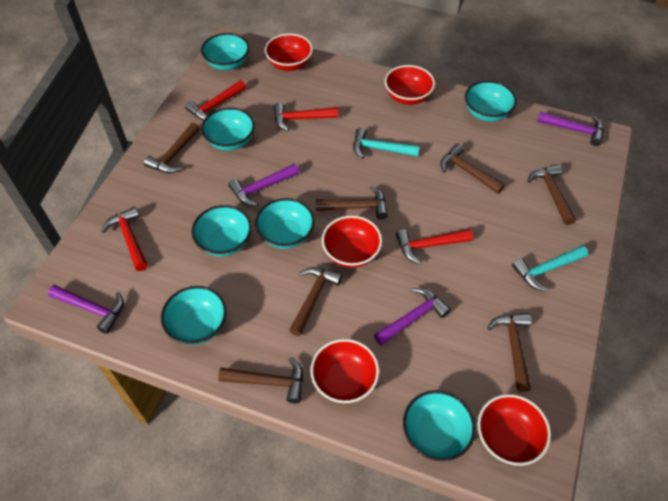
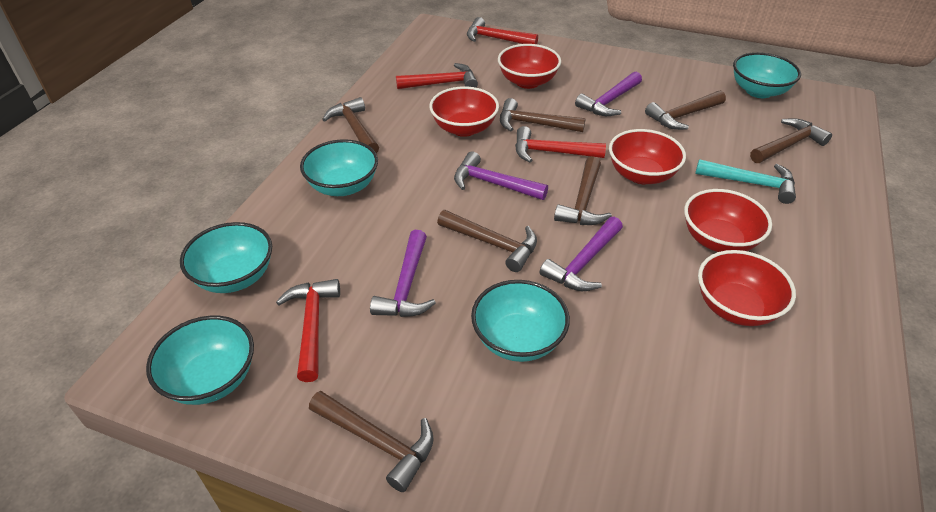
turquoise bowl: 7 -> 5
turquoise hammer: 2 -> 1

